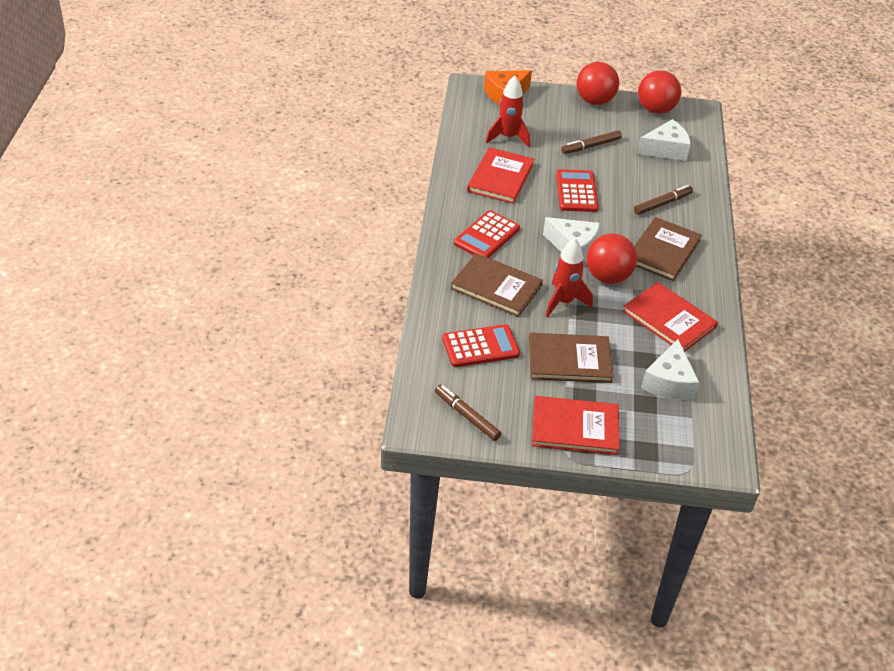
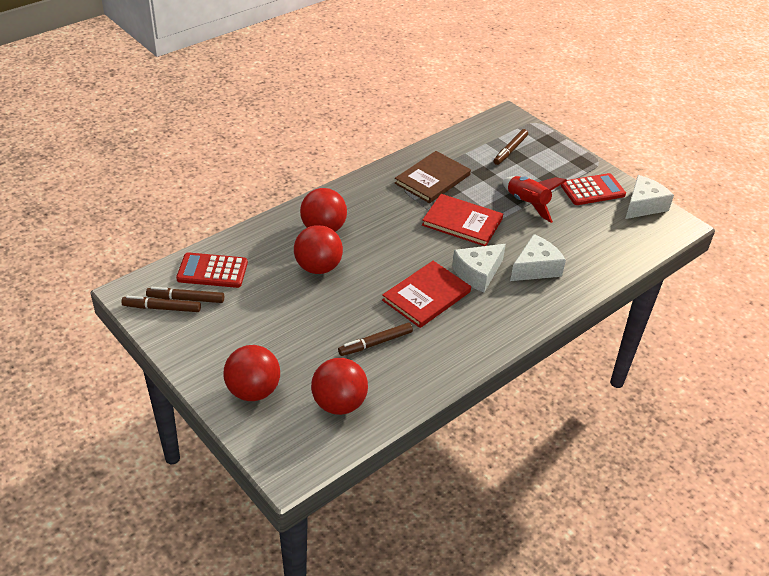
brown book: 3 -> 1
brown marker: 3 -> 4
orange cheese: 1 -> 0
red ball: 3 -> 4
red book: 3 -> 2
red calculator: 3 -> 2
red rocket: 2 -> 1

